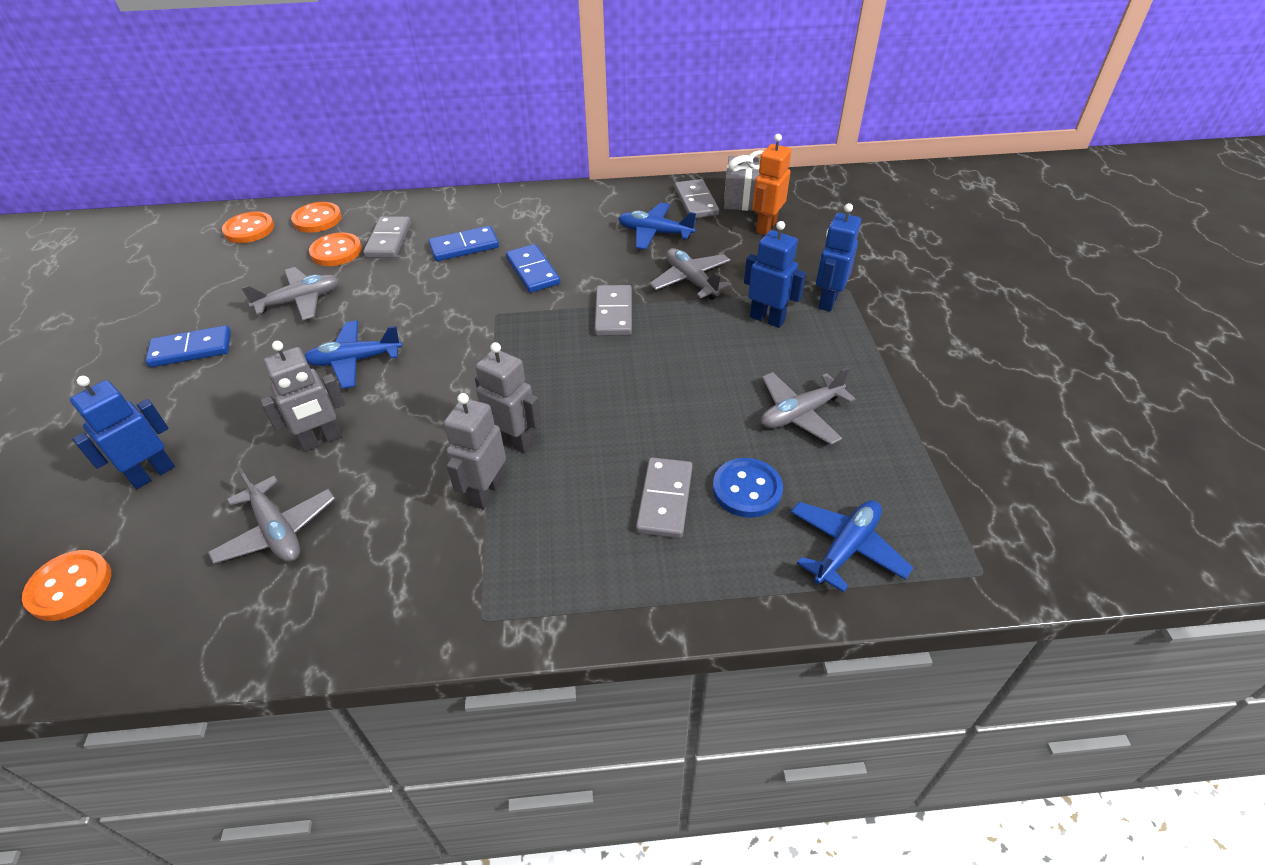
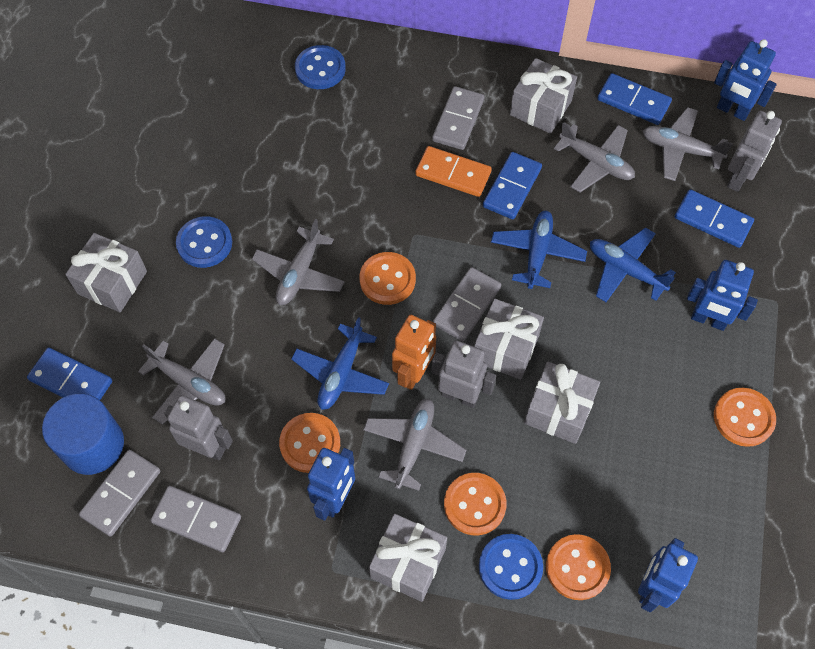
blue button: 1 -> 3
blue cylinder: 0 -> 1
blue domino: 3 -> 4
blue robot: 3 -> 4
grey gift: 1 -> 5
grey plane: 4 -> 5
orange button: 4 -> 5
orange domino: 0 -> 1

